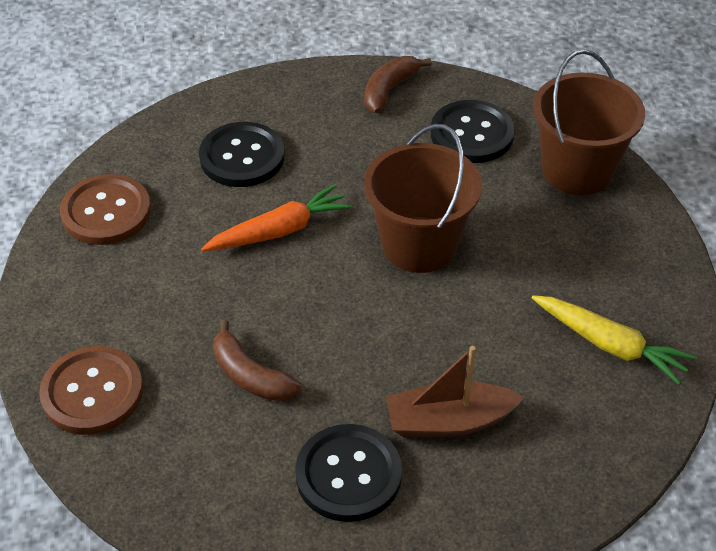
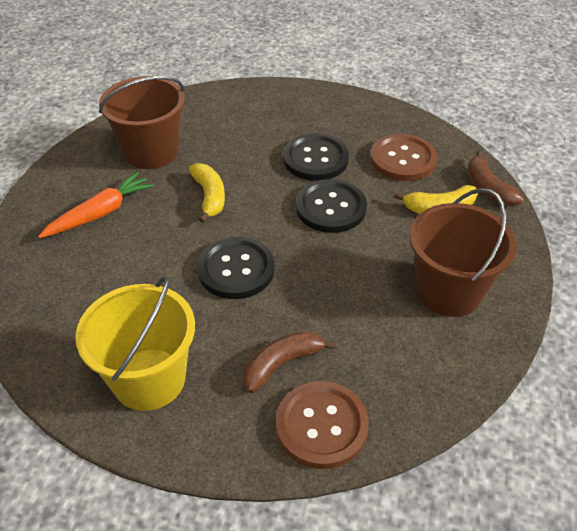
brown boat: 1 -> 0
yellow banana: 0 -> 2
yellow bucket: 0 -> 1
yellow carrot: 1 -> 0

